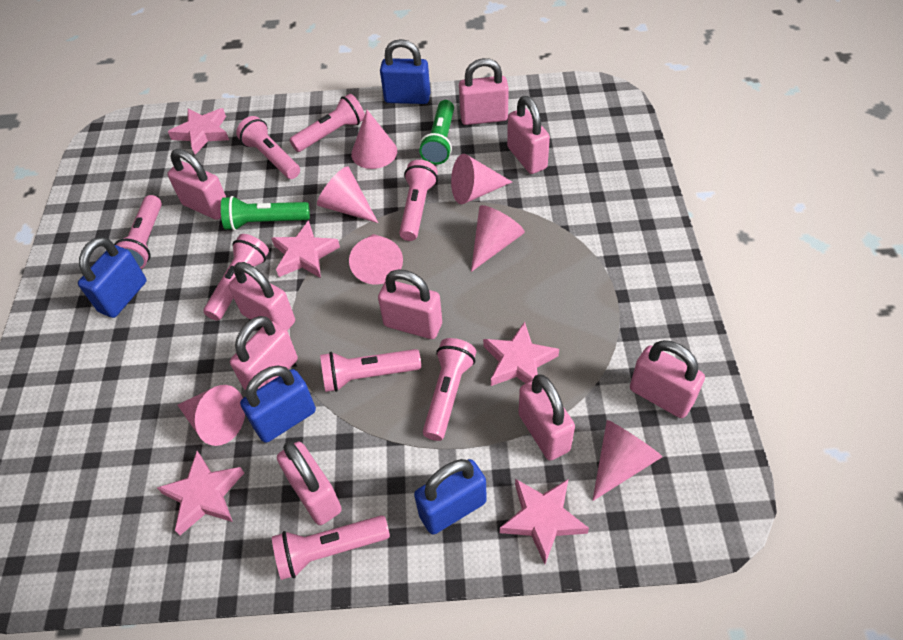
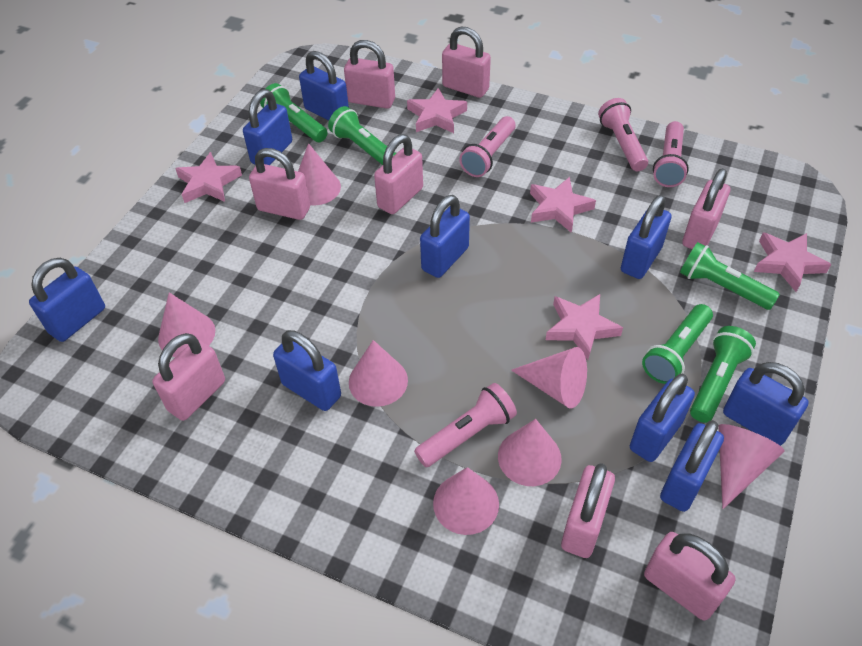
blue padlock: 4 -> 9
green flashlight: 2 -> 5
pink flashlight: 8 -> 4
pink padlock: 9 -> 8

